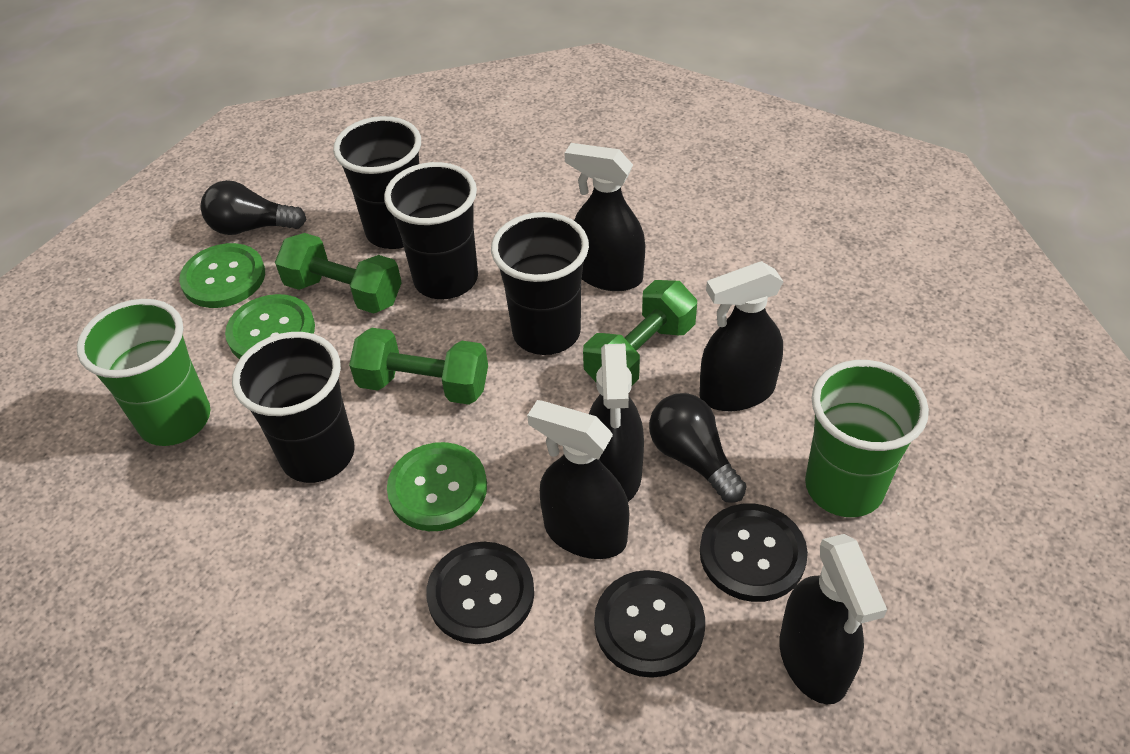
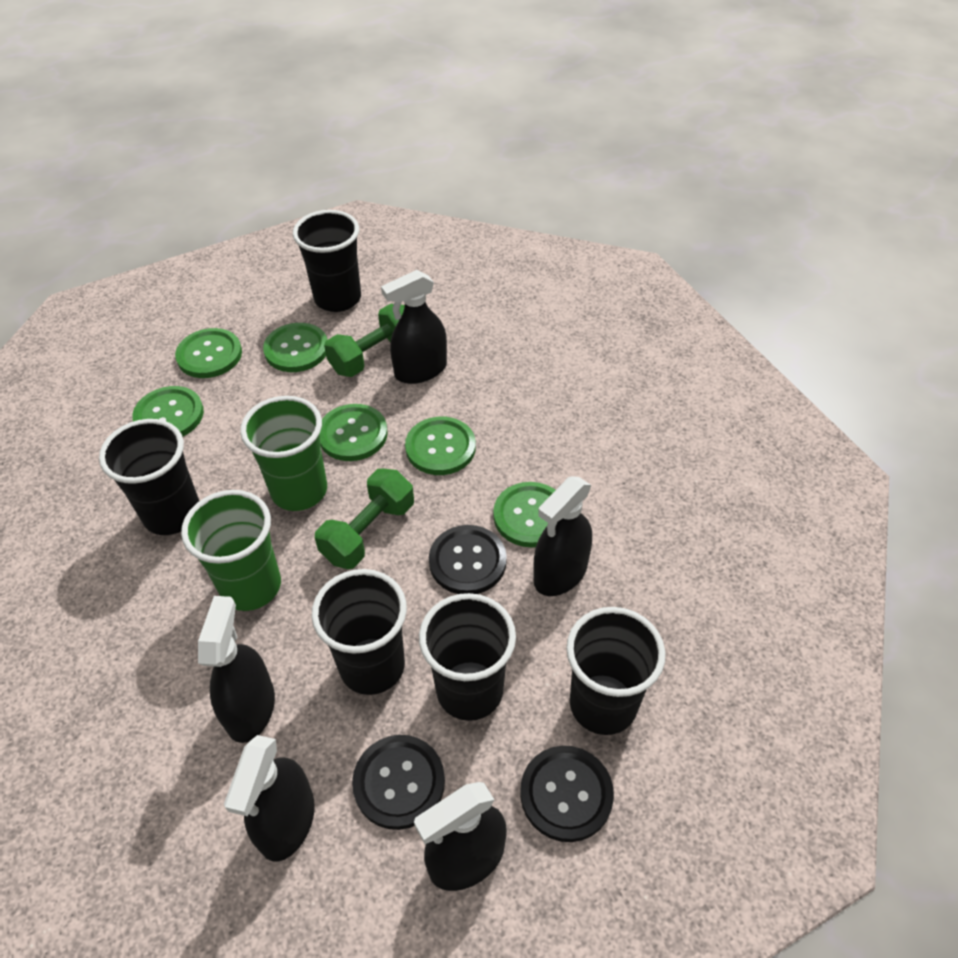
black cup: 4 -> 5
black light bulb: 2 -> 0
green button: 3 -> 6
green dumbbell: 3 -> 2

